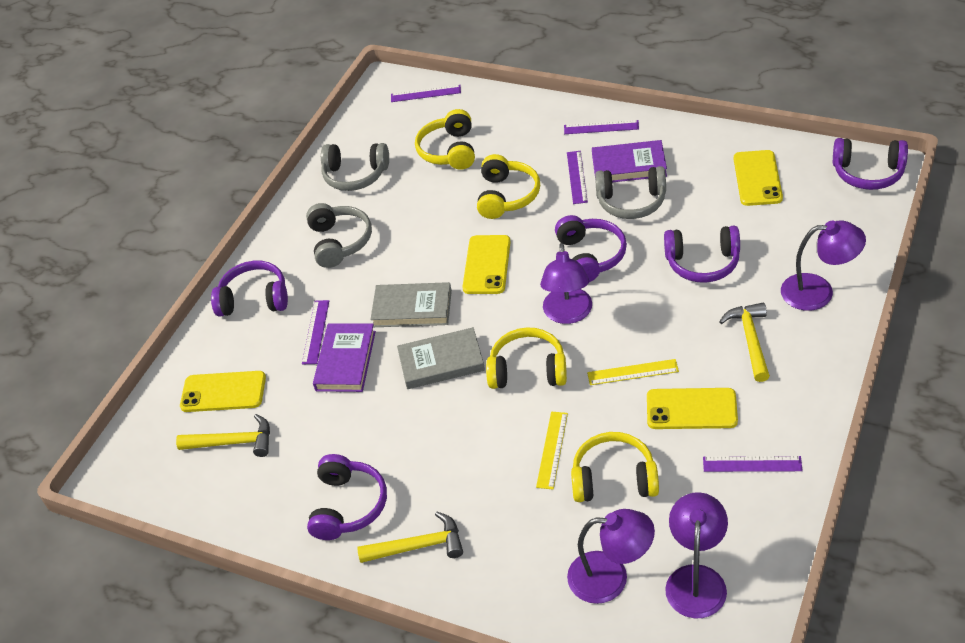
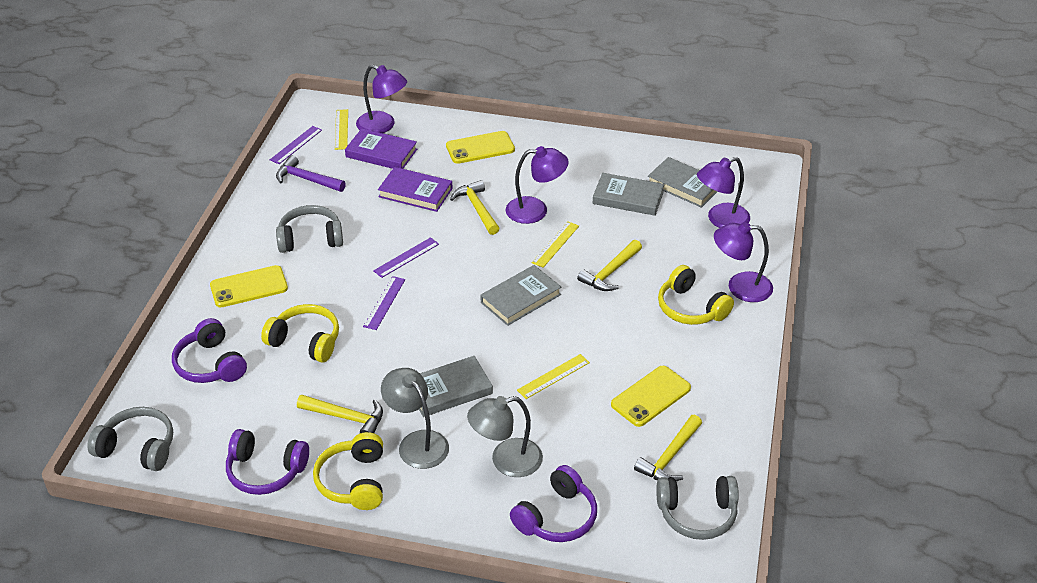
grey book: 2 -> 4
grey lamp: 0 -> 2
purple hammer: 0 -> 1
purple headphones: 5 -> 3
purple ruler: 5 -> 3
yellow hammer: 3 -> 4
yellow headphones: 4 -> 3
yellow phone: 4 -> 3
yellow ruler: 2 -> 3

